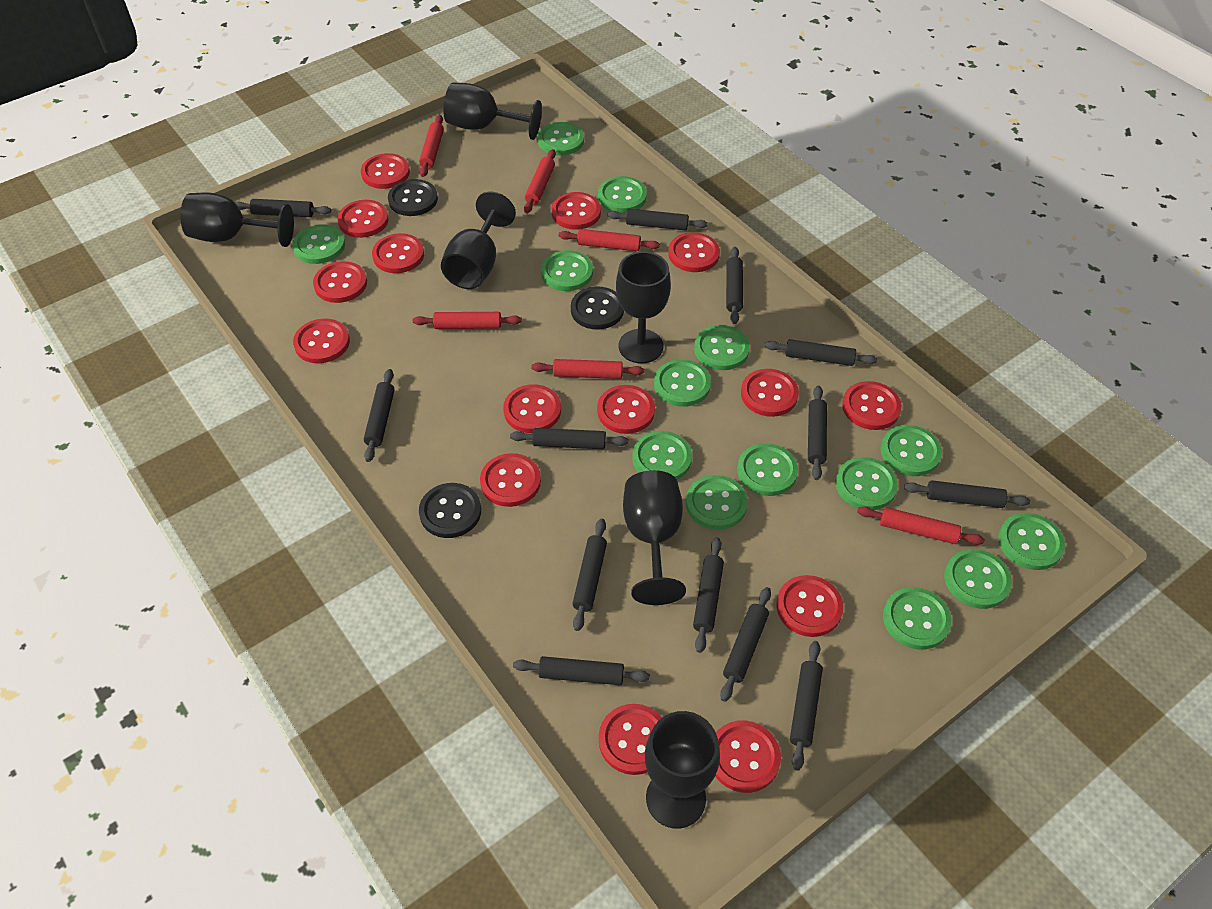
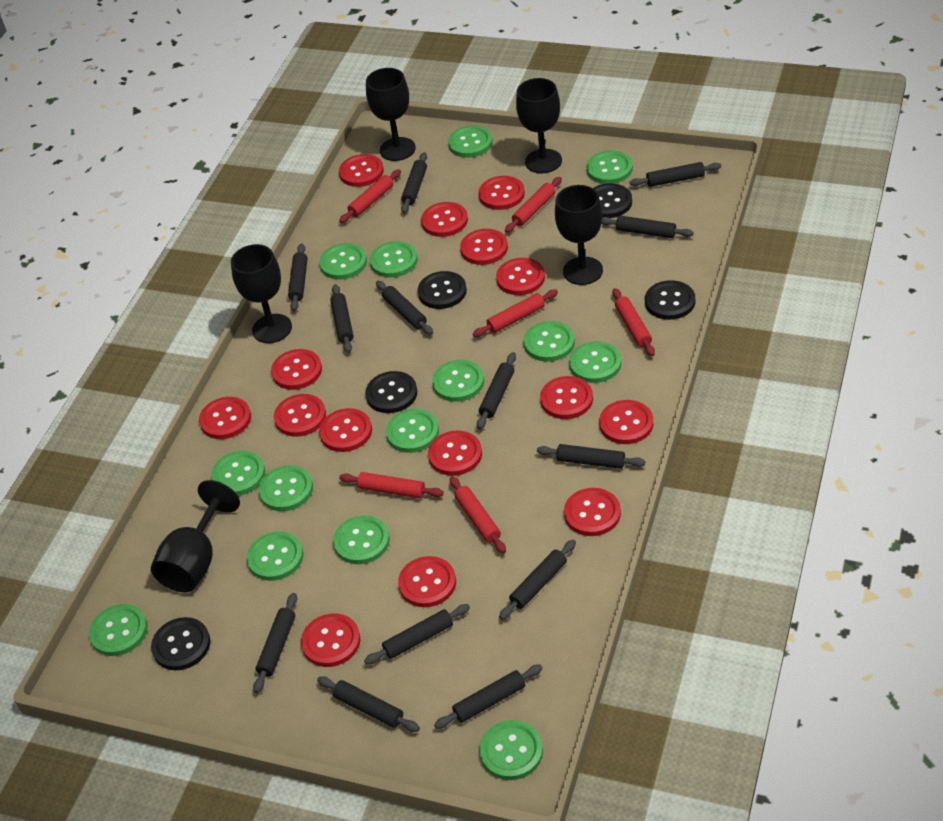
black button: 3 -> 5
black goblet: 6 -> 5

